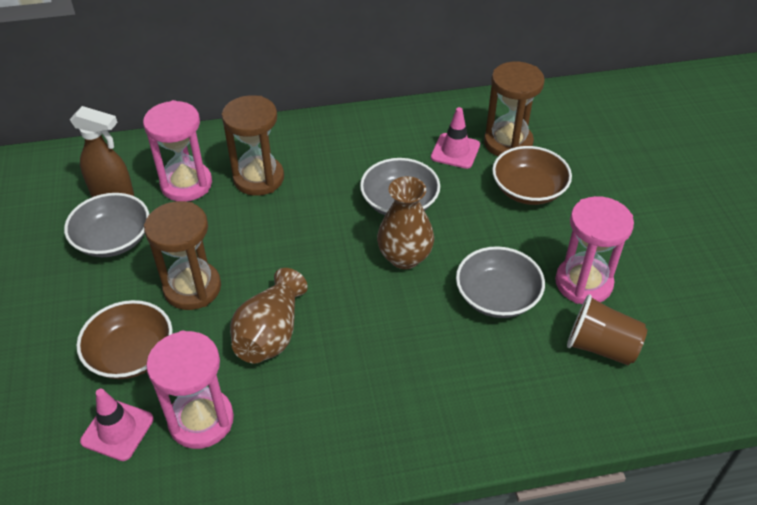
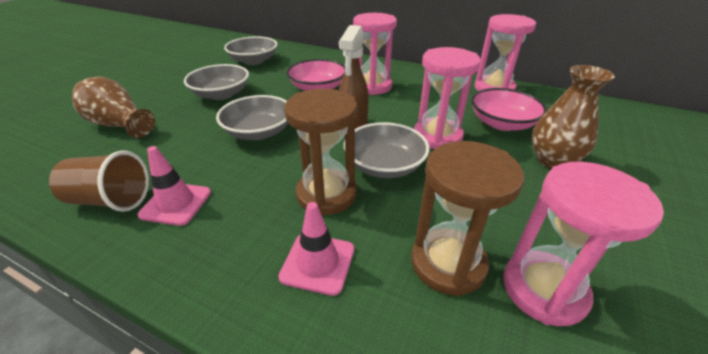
brown bowl: 2 -> 0
brown hourglass: 3 -> 2
grey bowl: 3 -> 4
pink bowl: 0 -> 2
pink hourglass: 3 -> 4

